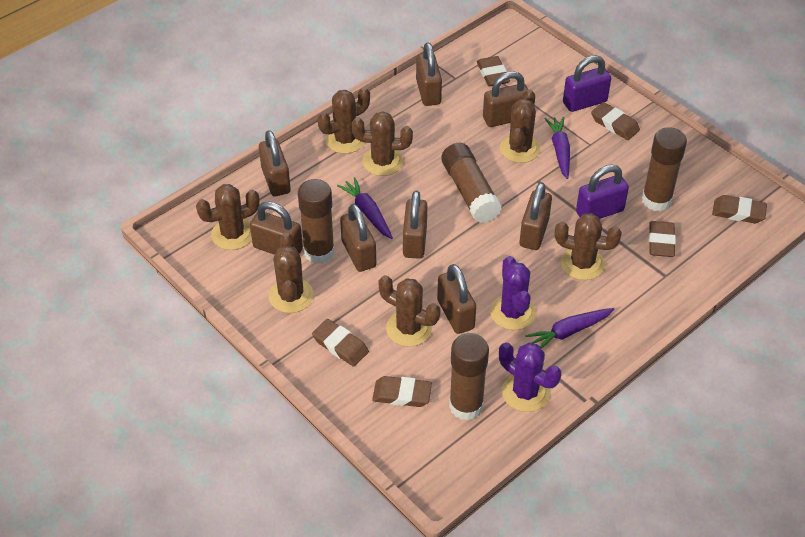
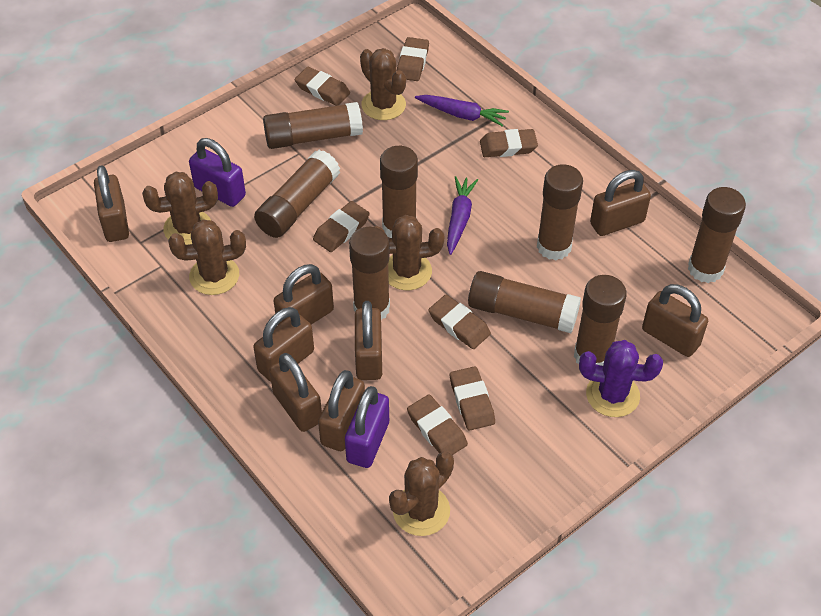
brown cactus: 7 -> 5
brown eraser: 6 -> 7
brown glue stick: 4 -> 8
purple cactus: 2 -> 1
purple carrot: 3 -> 2

